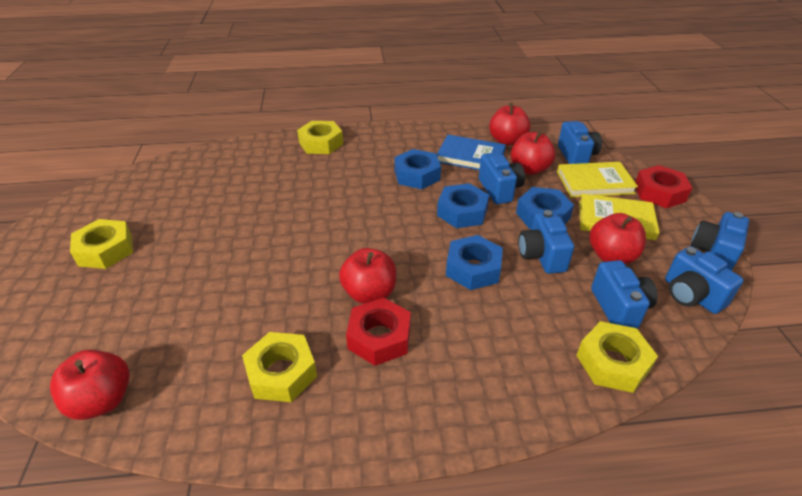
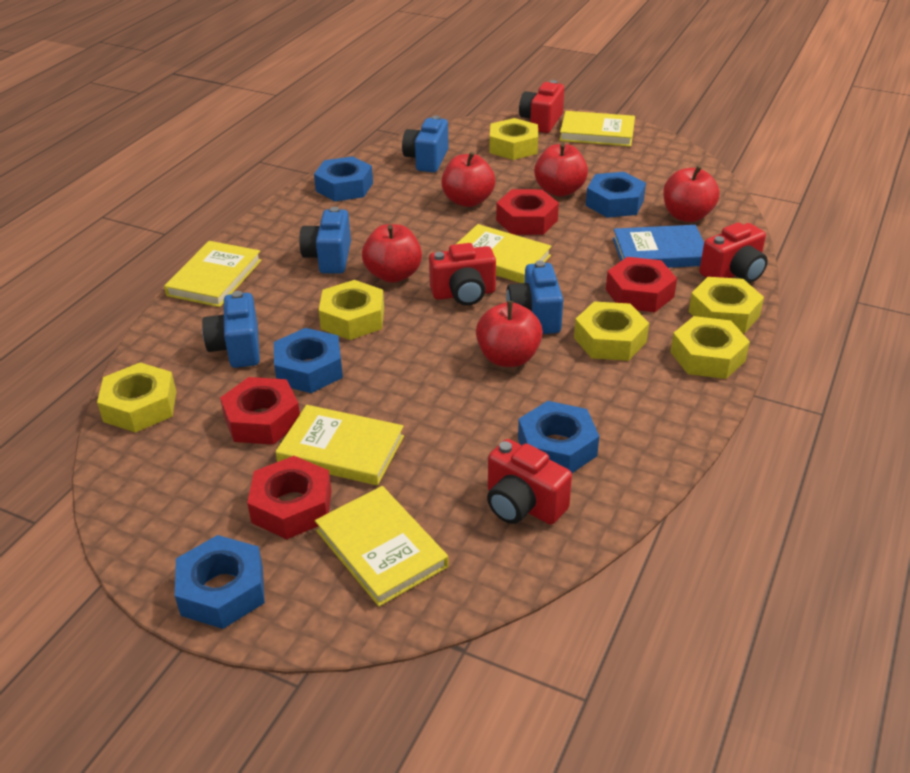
blue camera: 6 -> 4
blue nut: 4 -> 5
red camera: 0 -> 4
red nut: 2 -> 4
yellow book: 2 -> 5
yellow nut: 4 -> 6

